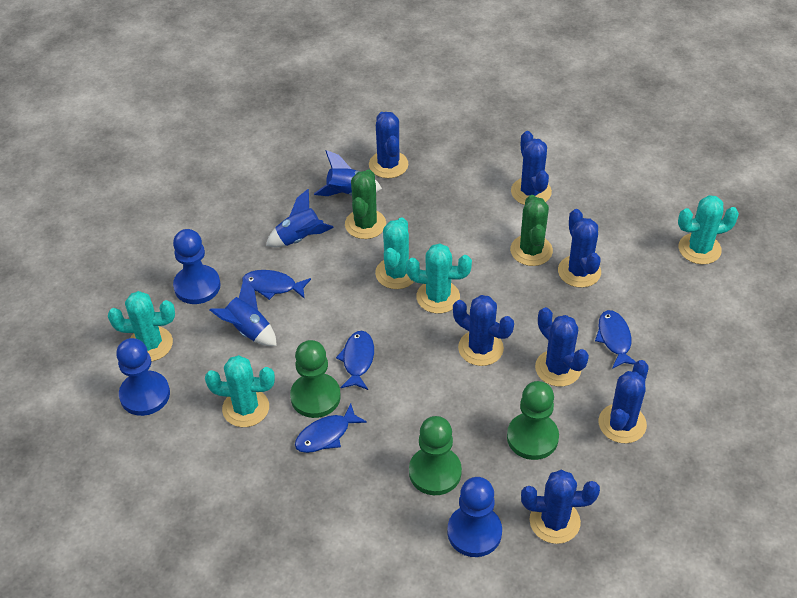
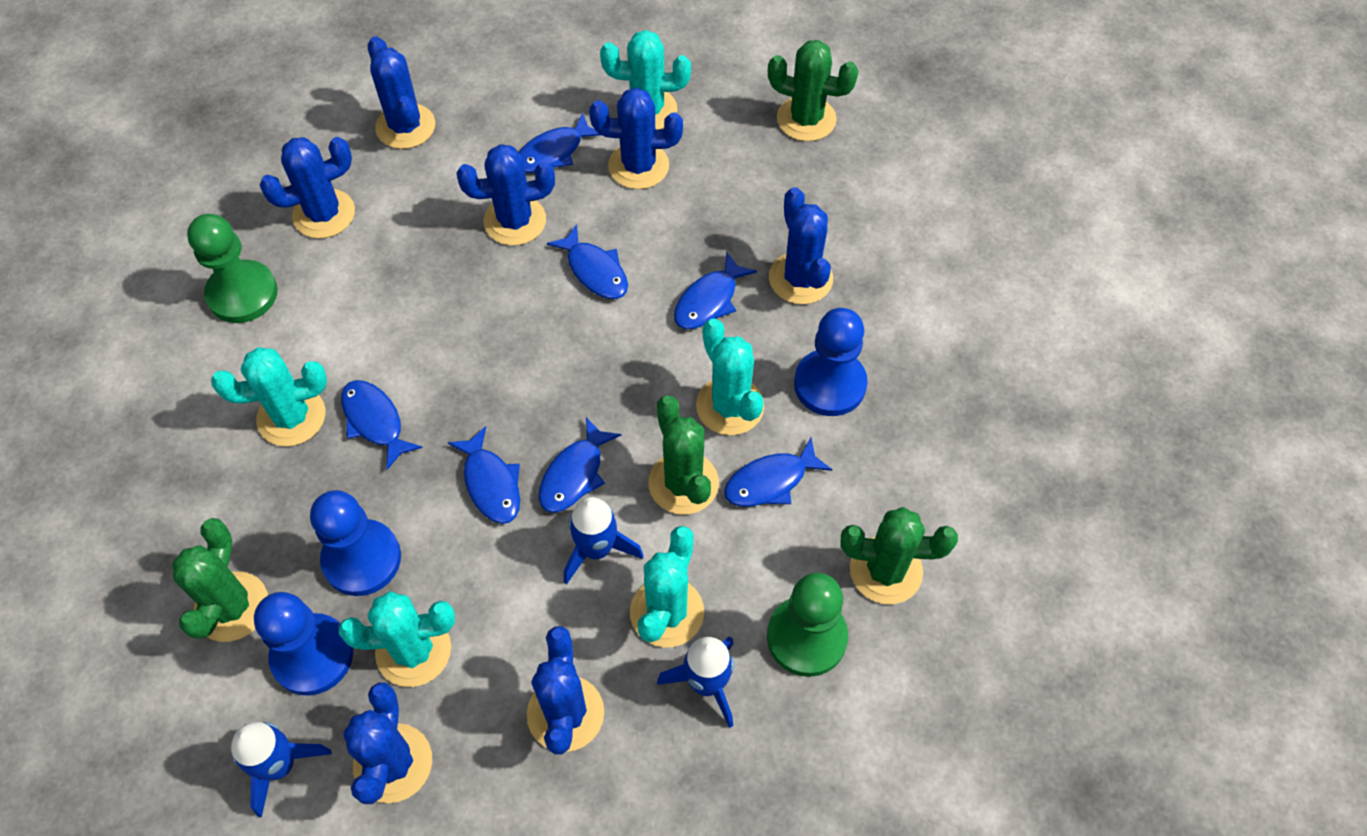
blue fish: 4 -> 7
green cactus: 2 -> 4
green pawn: 3 -> 2

